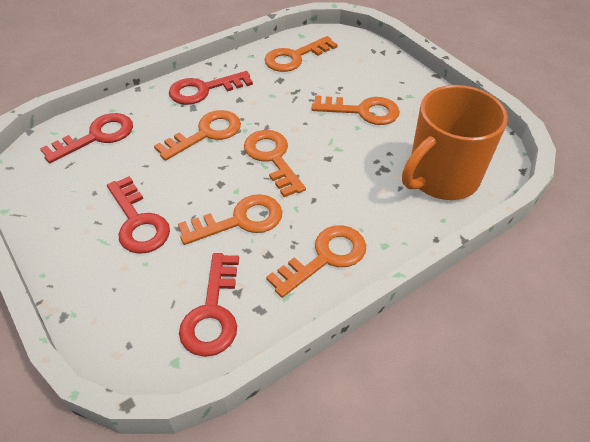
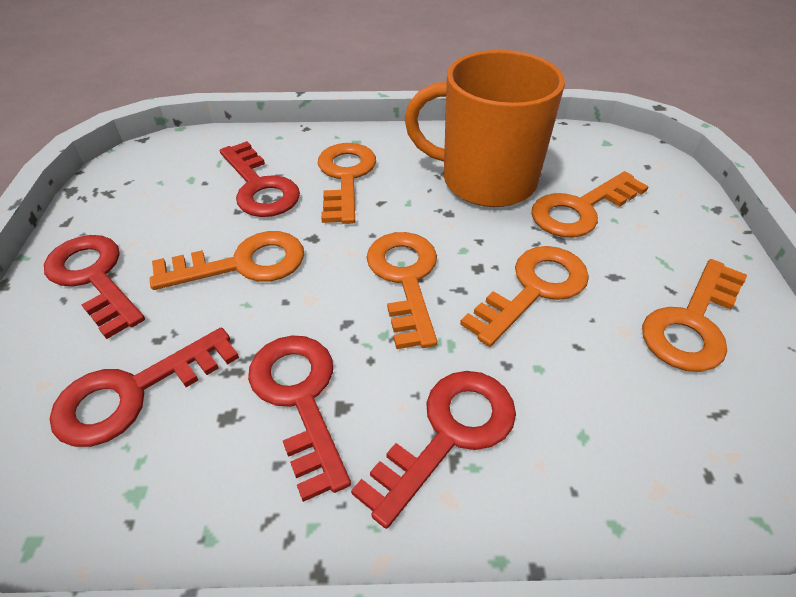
red key: 4 -> 5

